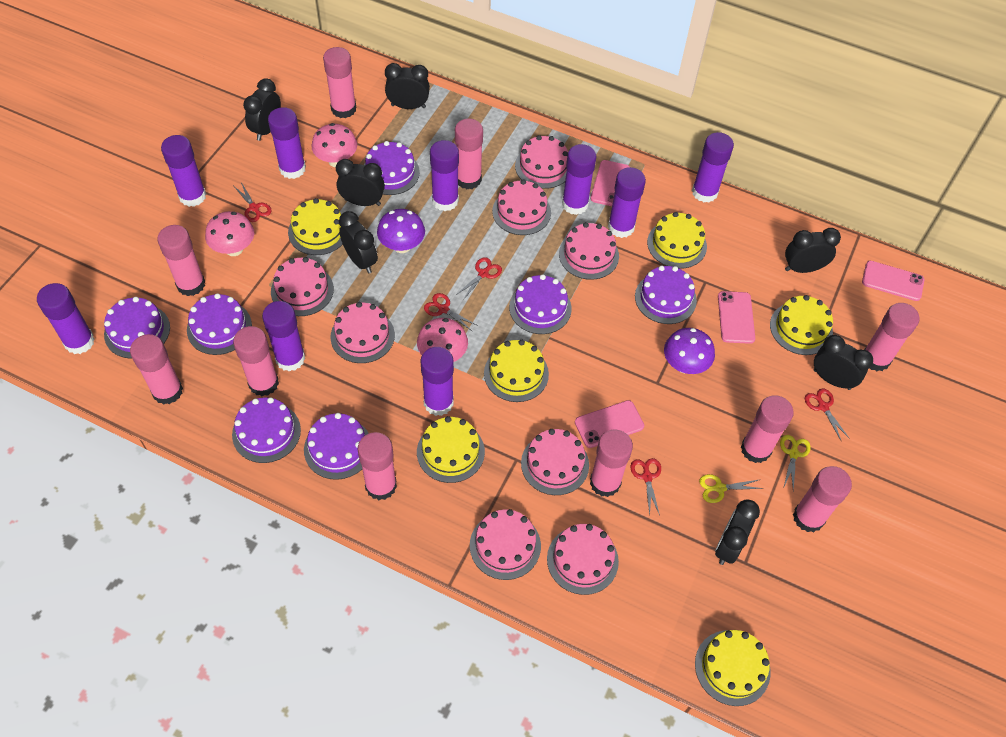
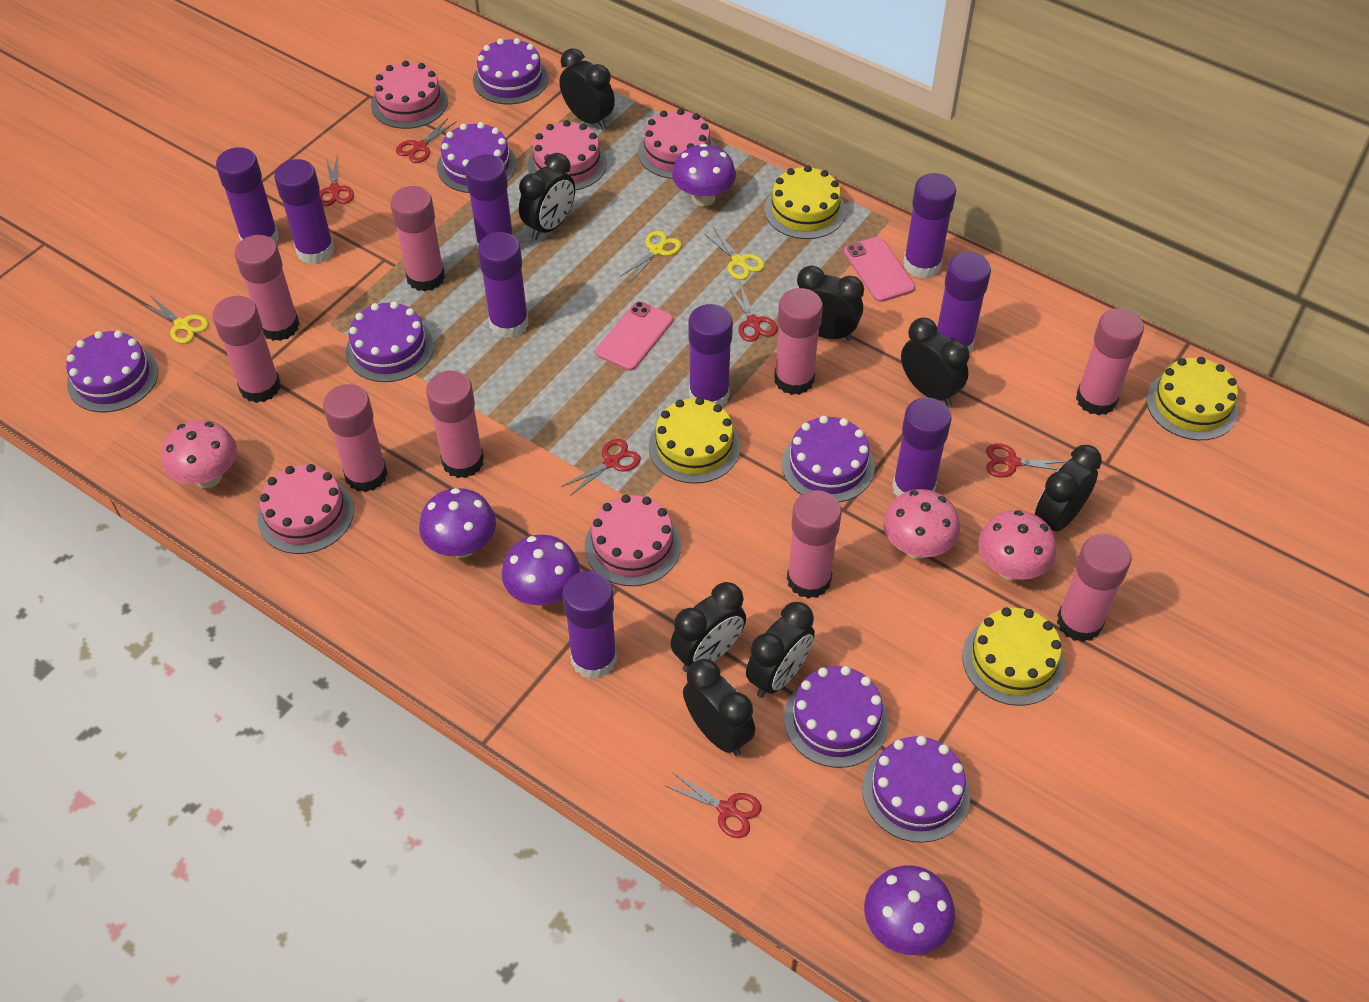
black clock: 7 -> 8
pink cake: 8 -> 5
pink glue stick: 10 -> 9
pink phone: 4 -> 2
purple mushroom: 2 -> 4
red scissors: 5 -> 6
yellow cake: 6 -> 4
yellow scissors: 2 -> 3

